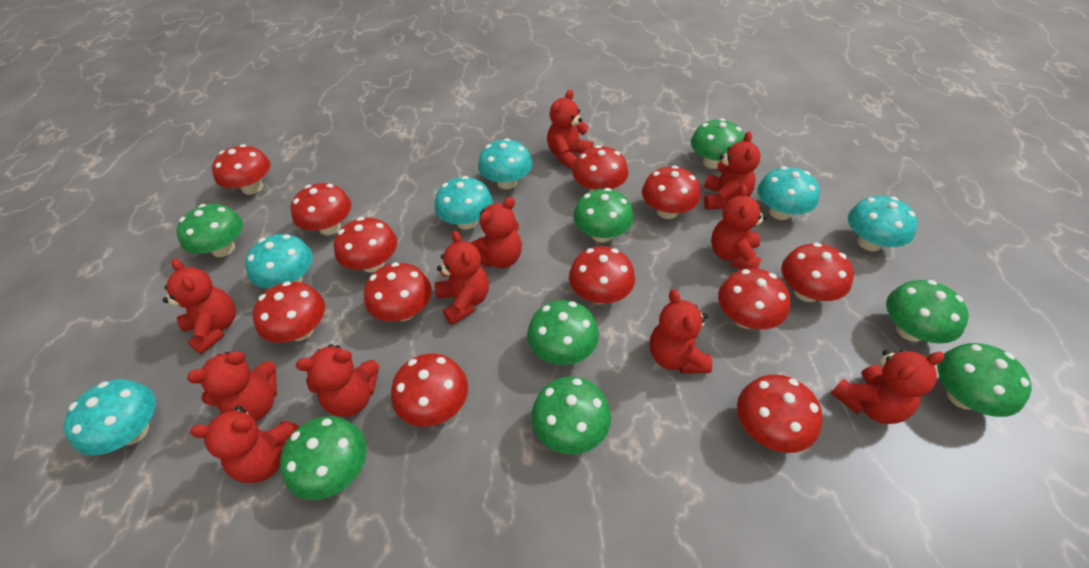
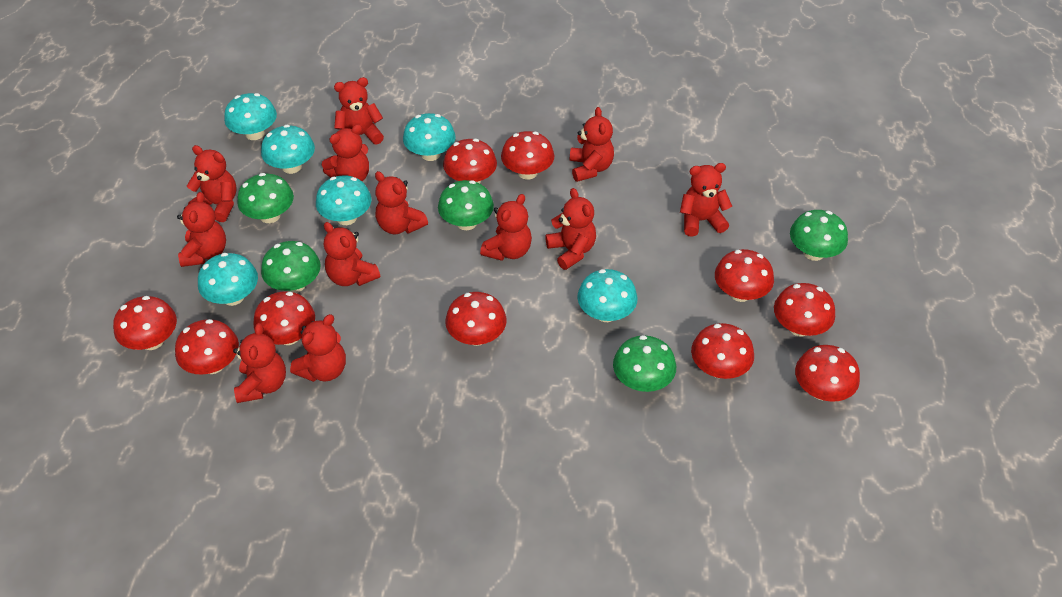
green mushroom: 8 -> 5
red mushroom: 12 -> 10
red teddy bear: 11 -> 12

